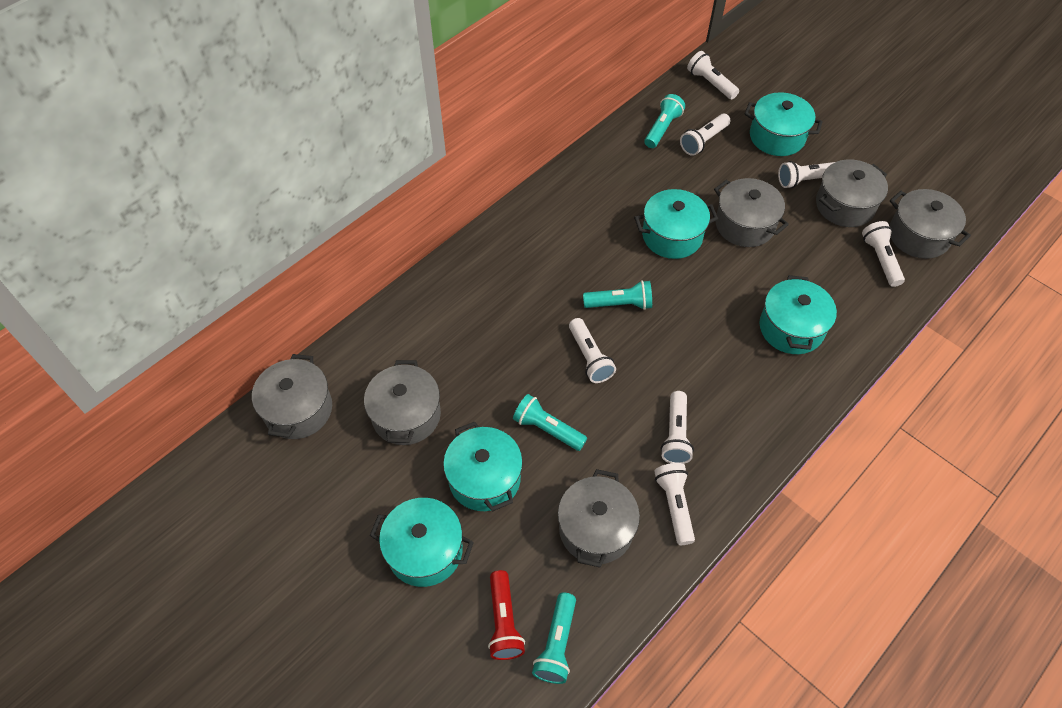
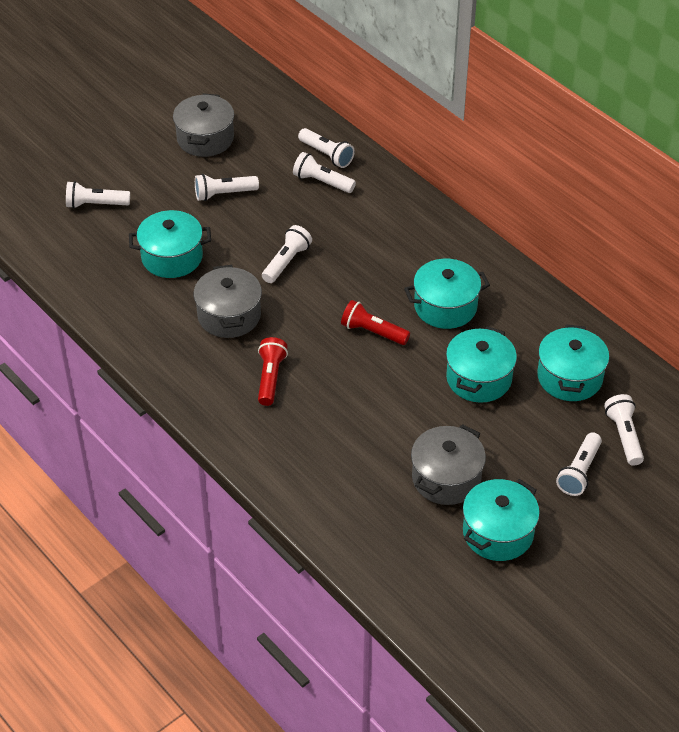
grey pot: 6 -> 3
red flashlight: 1 -> 2
turquoise flashlight: 4 -> 0

